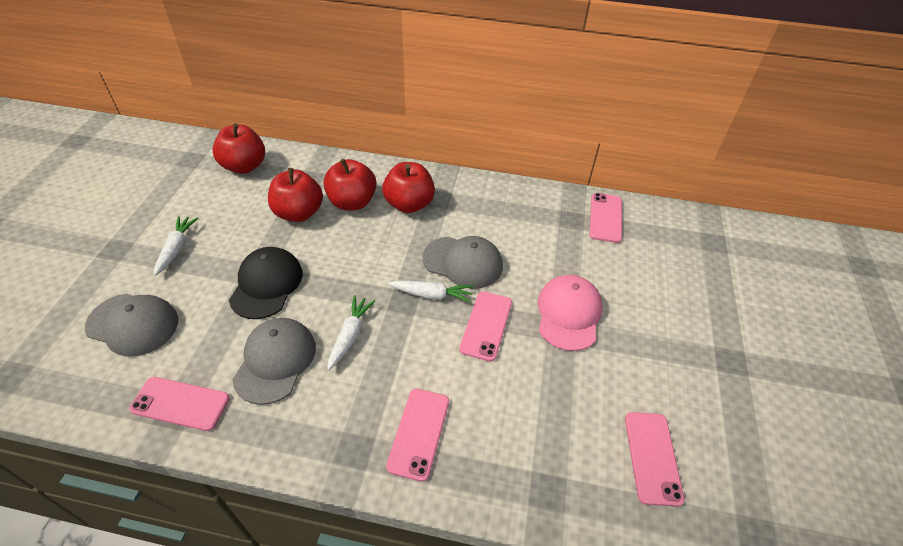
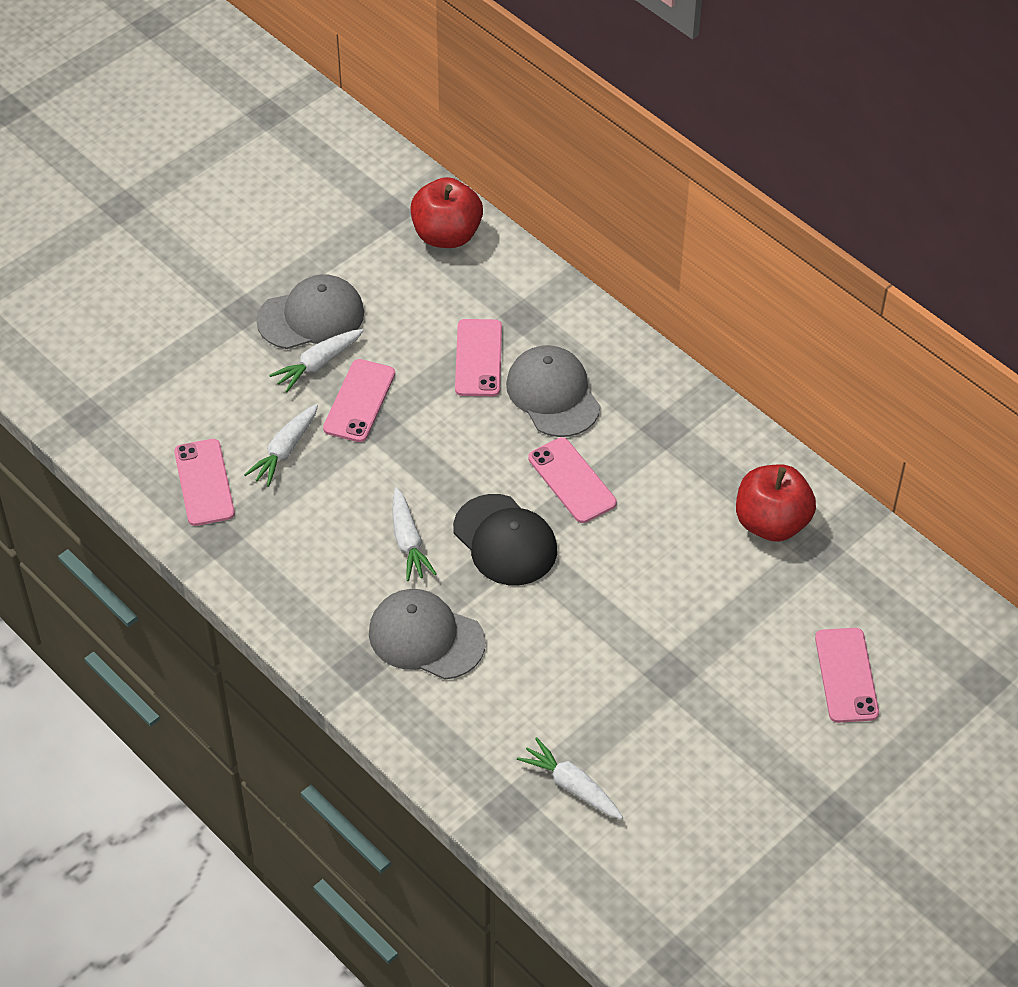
pink cap: 1 -> 0
red apple: 4 -> 2
white carrot: 3 -> 4

